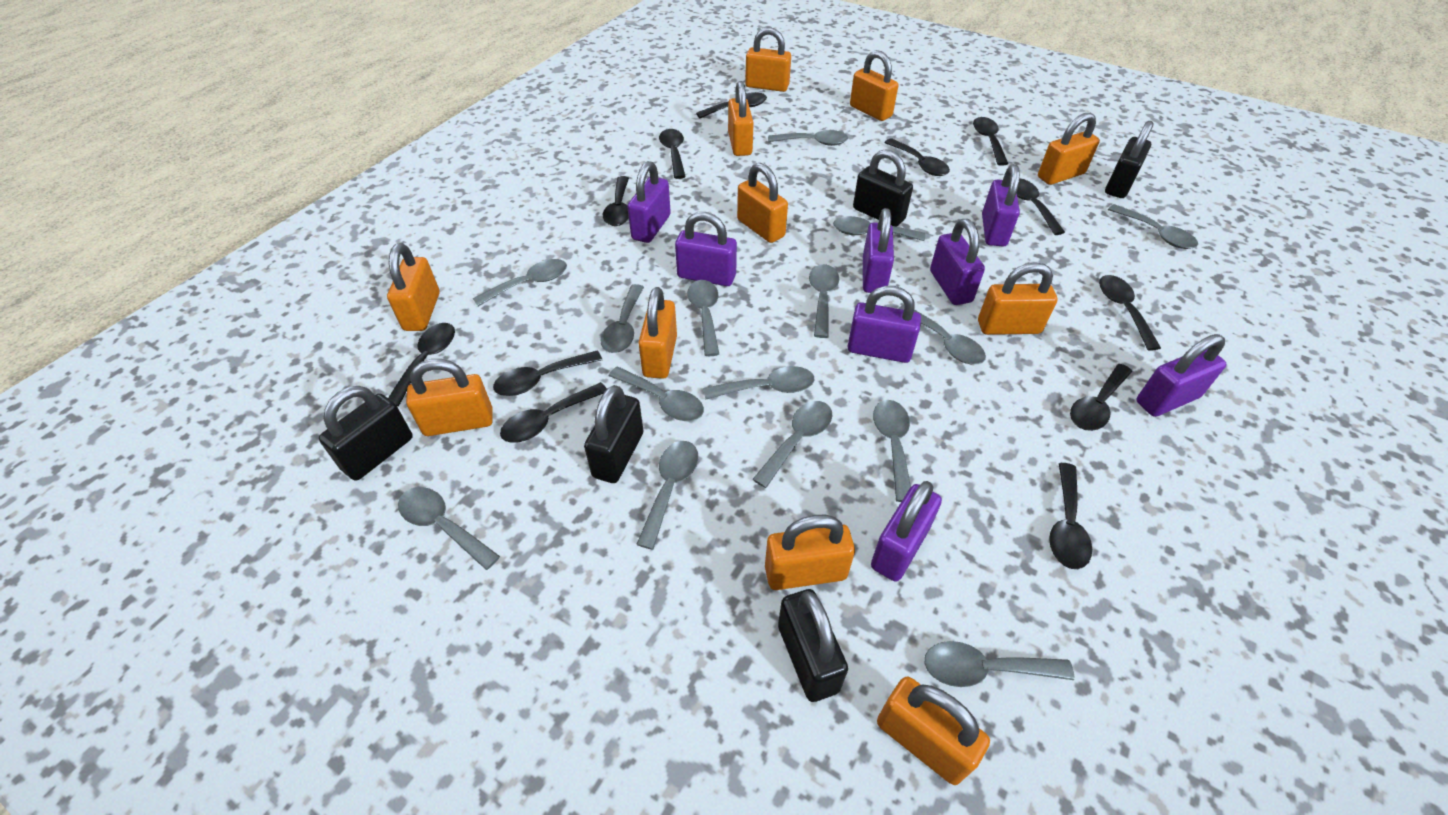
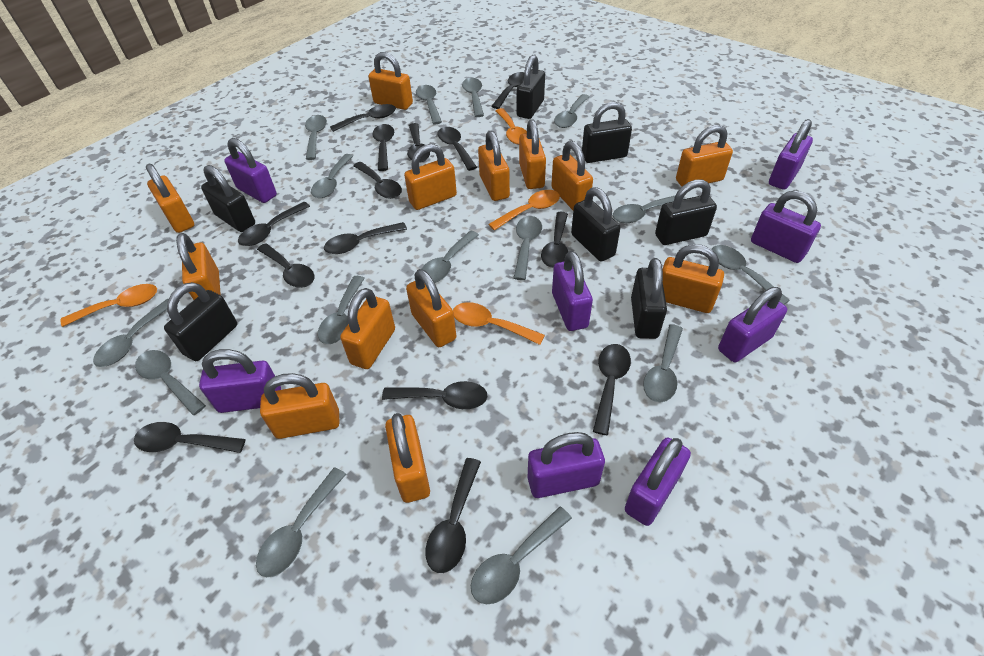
black padlock: 5 -> 7
black spoon: 12 -> 14
orange padlock: 11 -> 13
orange spoon: 0 -> 4

